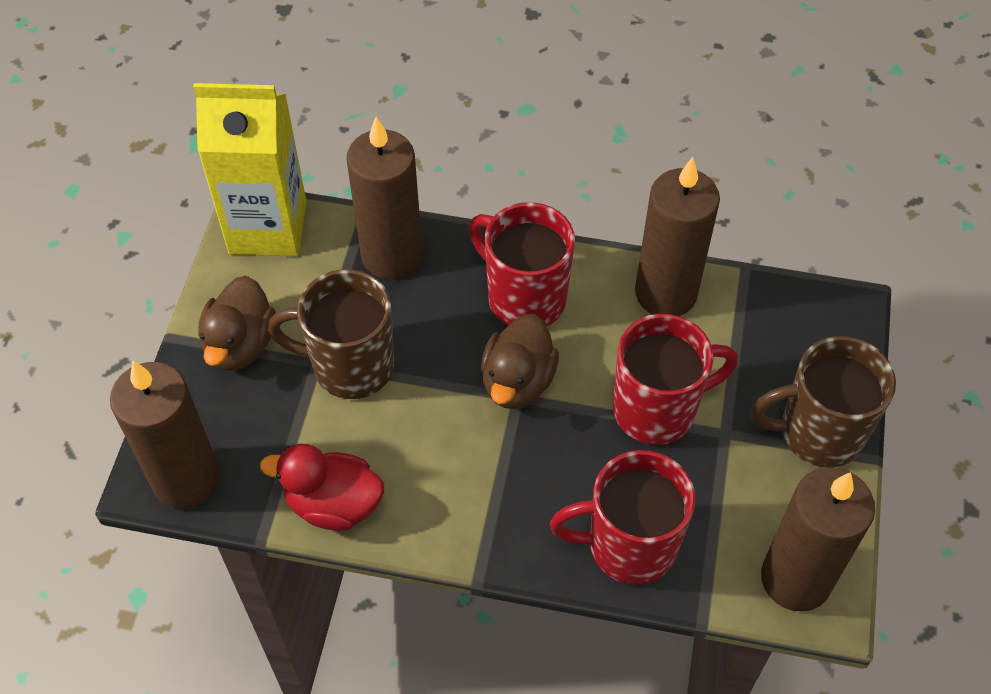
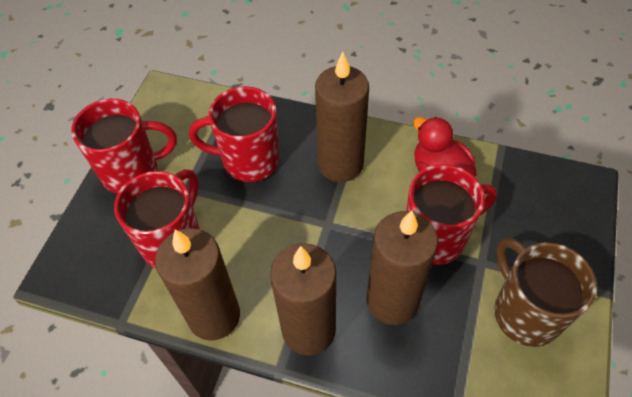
brown duck: 2 -> 0
brown mug: 2 -> 1
red mug: 3 -> 4
yellow carton: 1 -> 0

